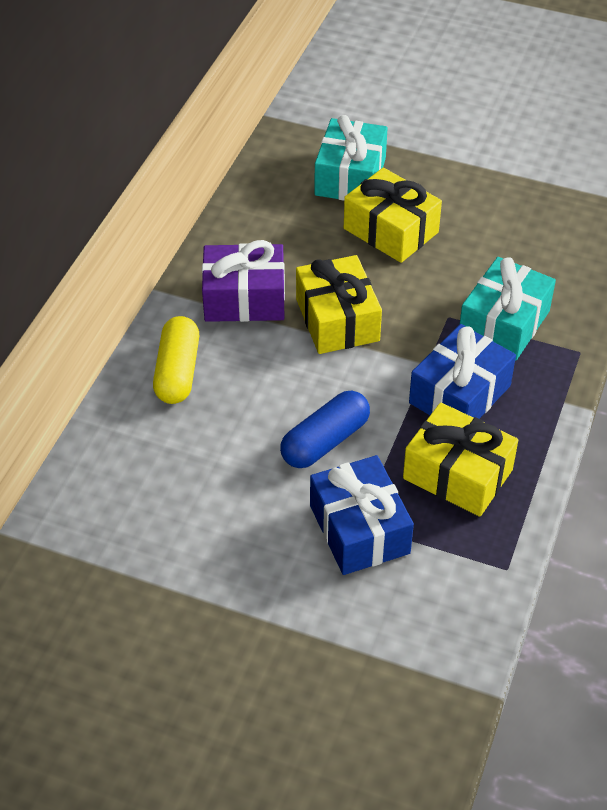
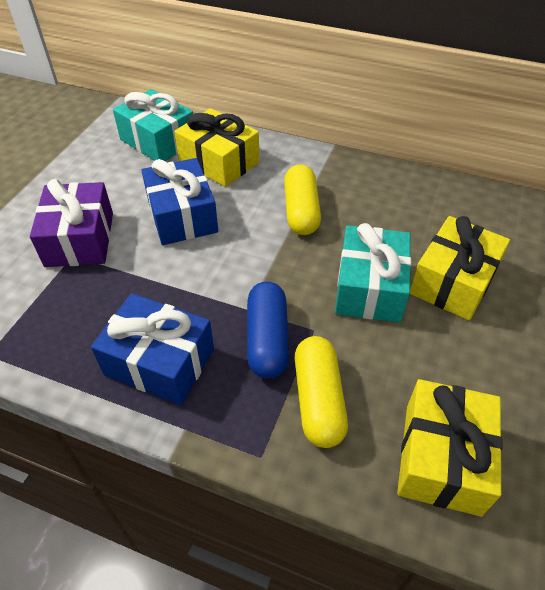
yellow capsule: 1 -> 2

